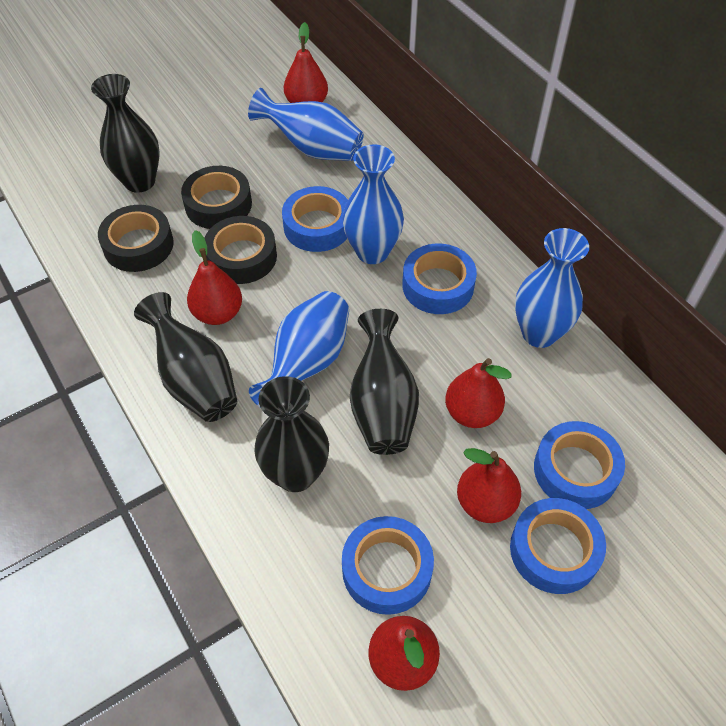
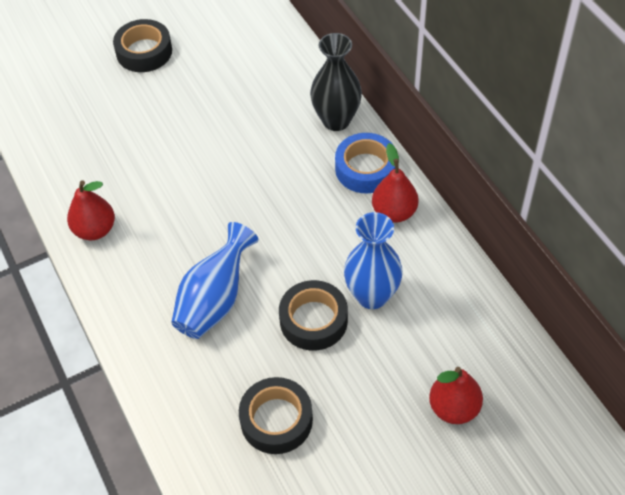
black vase: 4 -> 1
blue tape: 5 -> 1
blue vase: 4 -> 2
red pear: 5 -> 3

